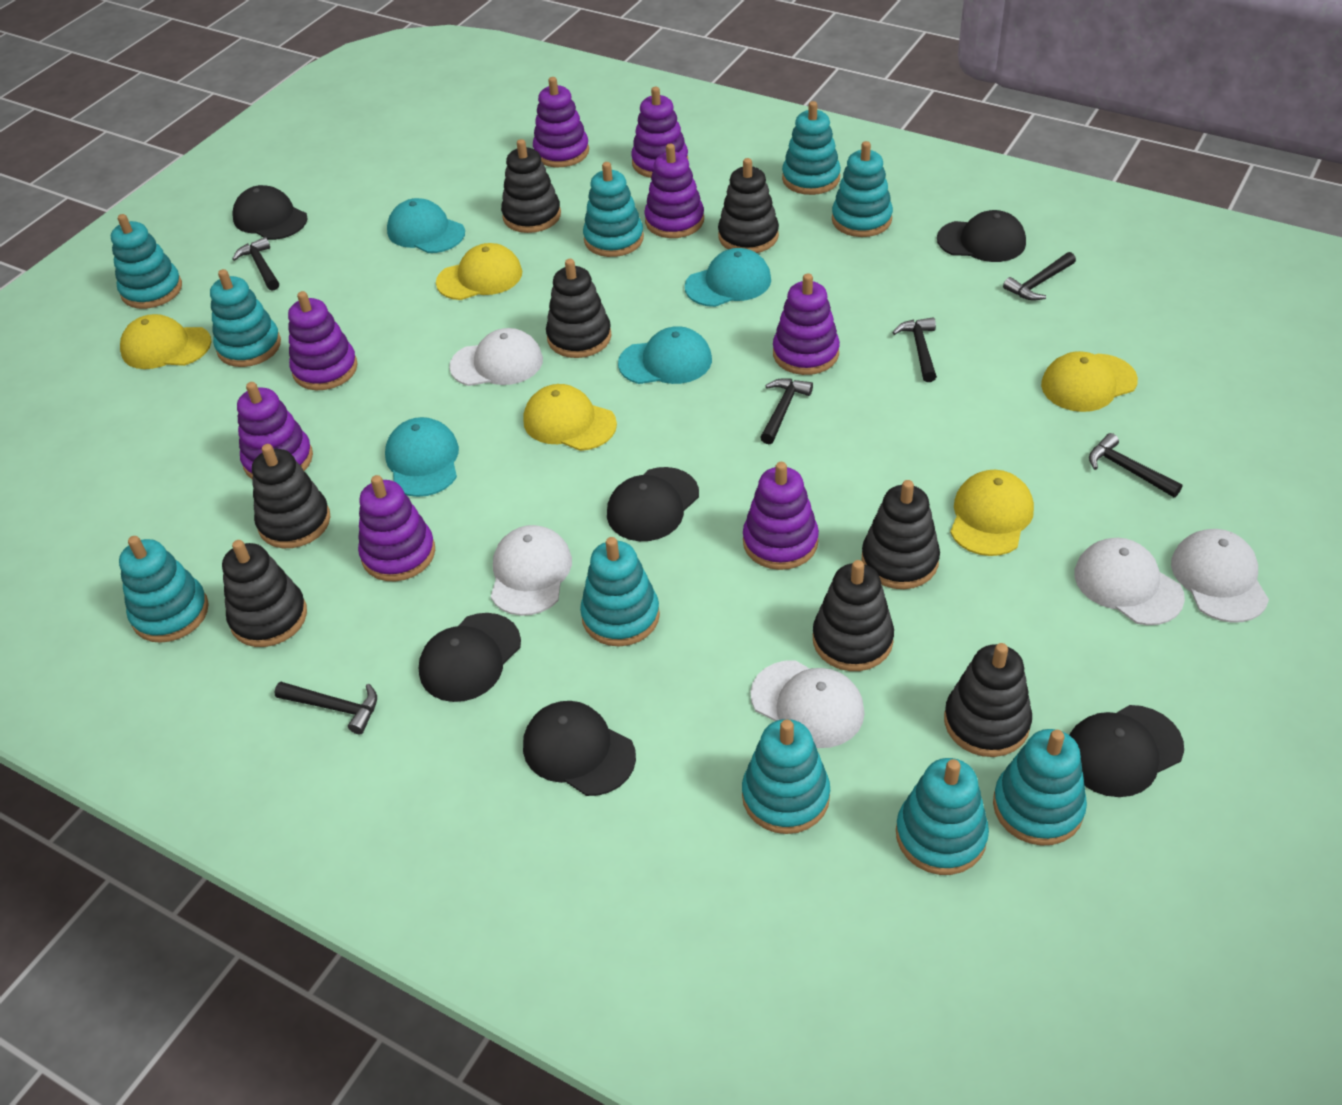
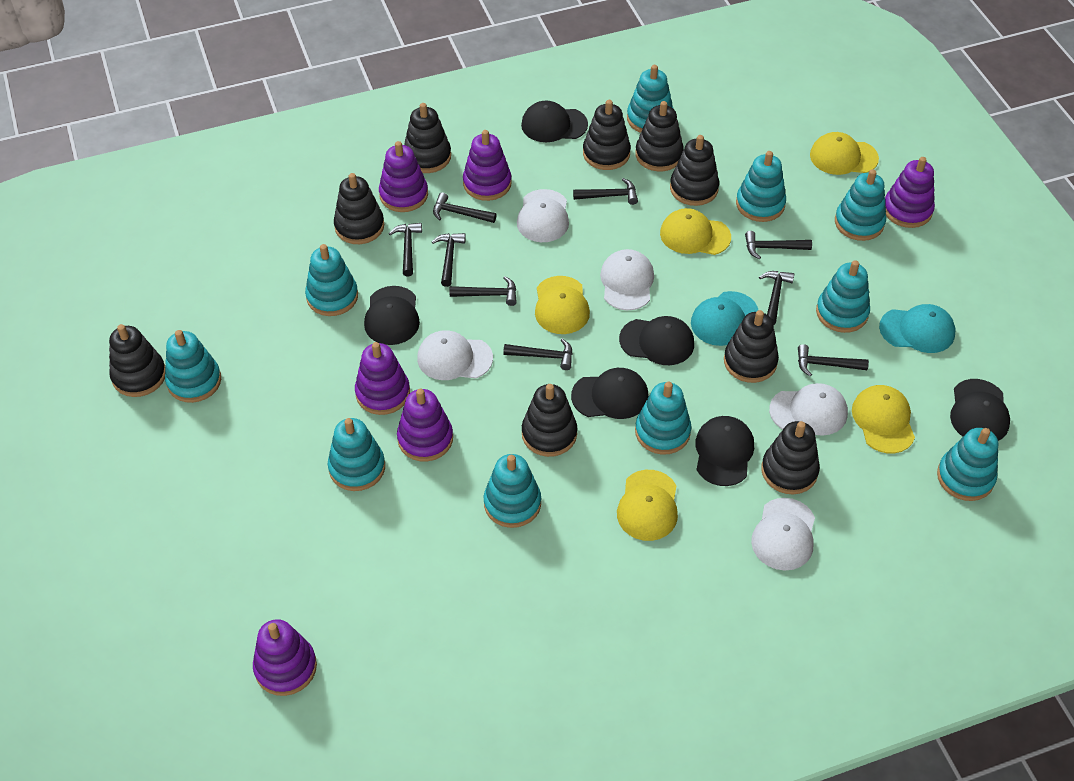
black hammer: 6 -> 9
black stacking toy: 8 -> 9
purple stacking toy: 8 -> 6
turquoise cap: 4 -> 2

